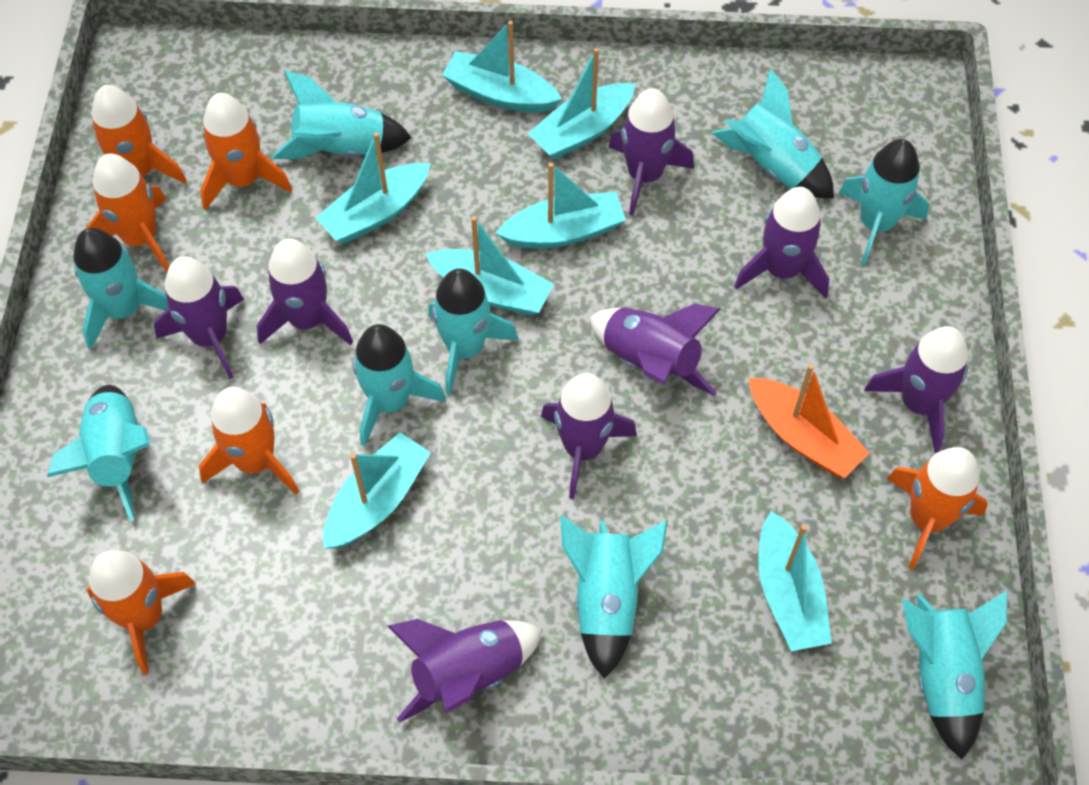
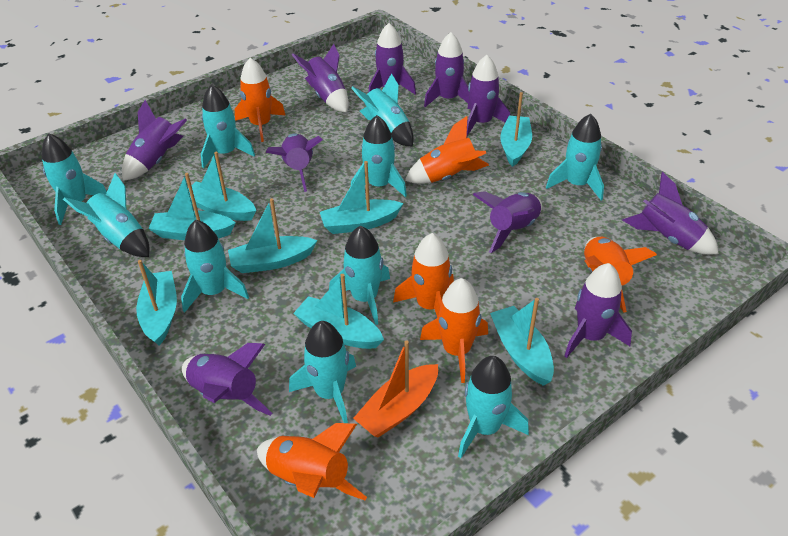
purple rocket: 8 -> 10
turquoise boat: 7 -> 8
turquoise rocket: 9 -> 10

